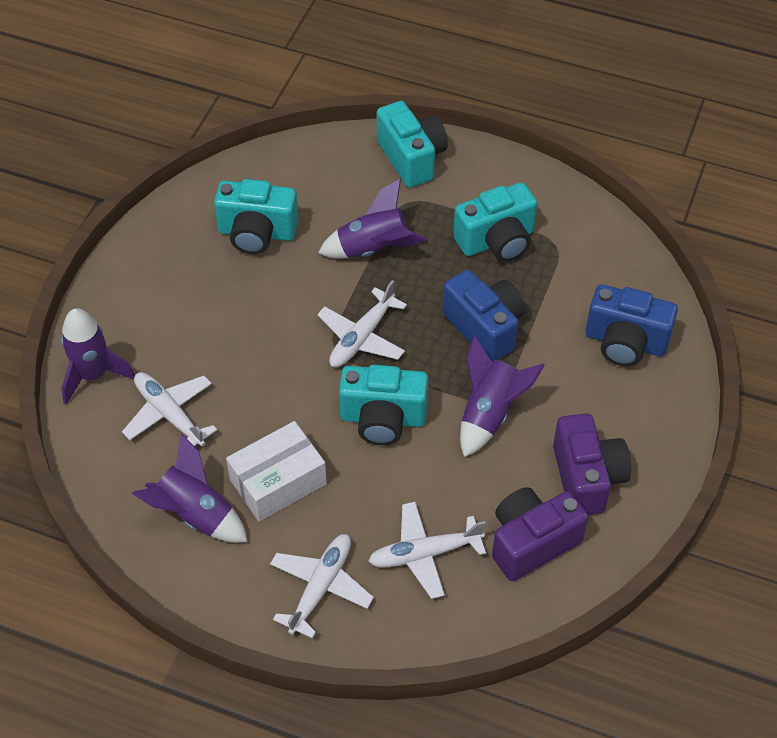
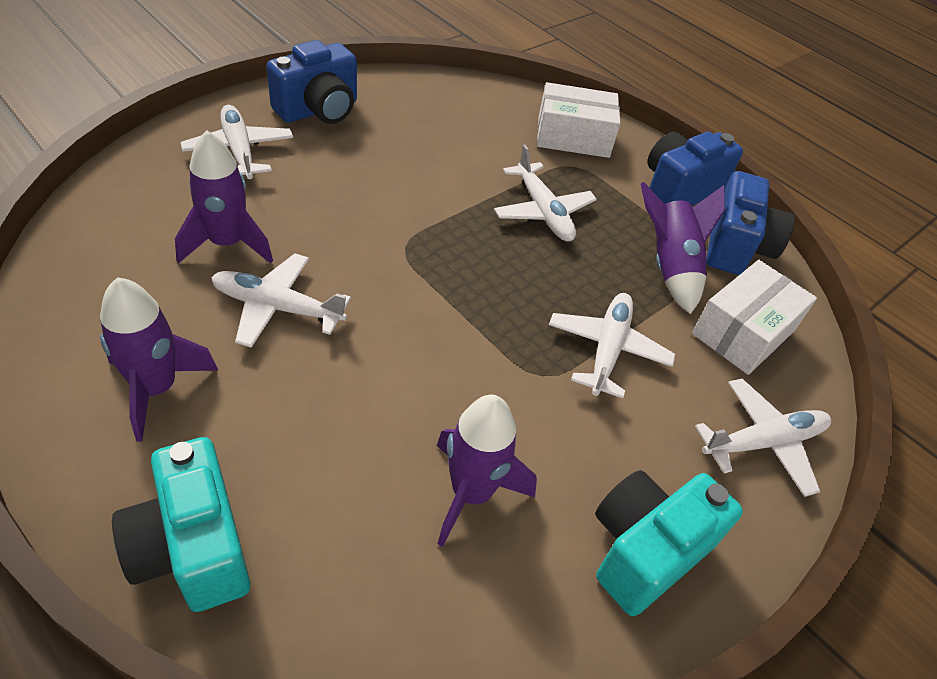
blue camera: 2 -> 3
purple camera: 2 -> 0
turquoise camera: 4 -> 2
white box: 1 -> 2
white plane: 4 -> 5

